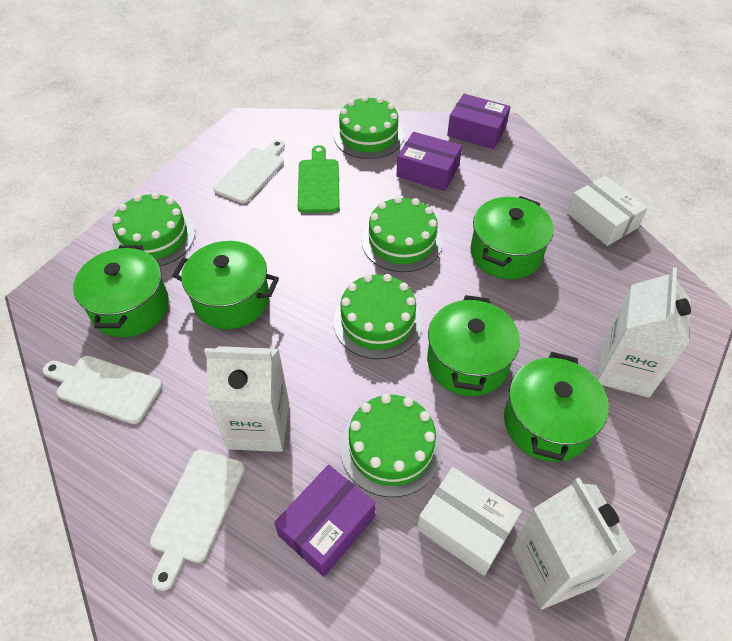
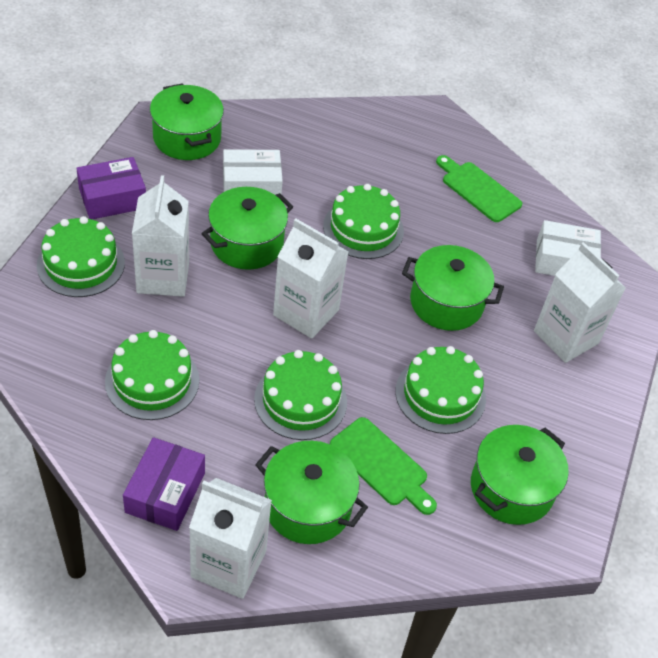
green cutting board: 1 -> 2
purple box: 3 -> 2
white carton: 3 -> 4
white cutting board: 3 -> 0

